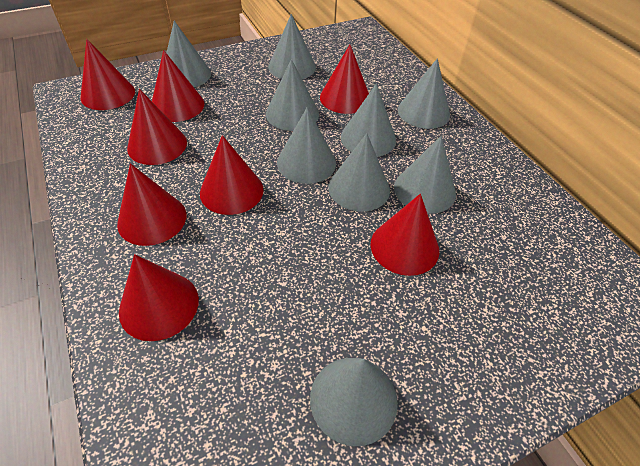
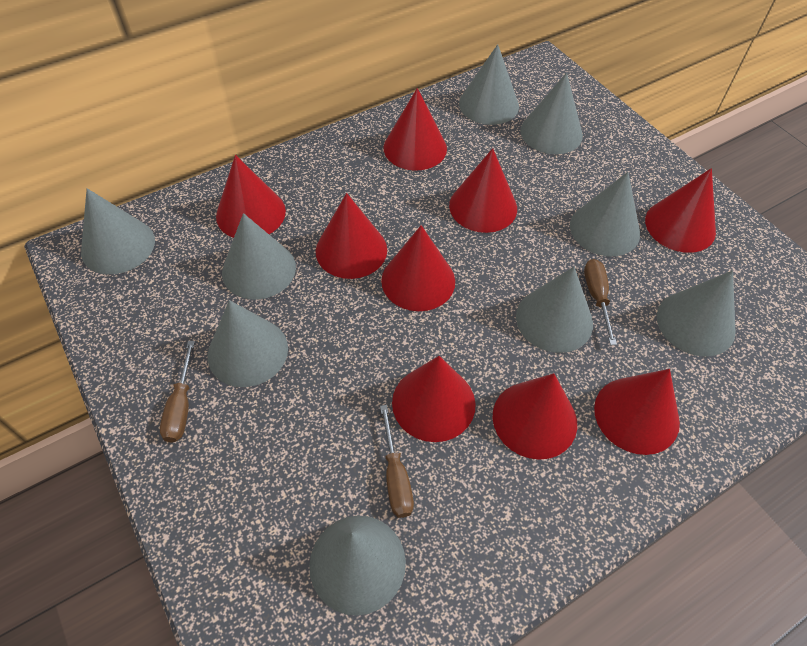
brown screwdriver: 0 -> 3
red cone: 8 -> 9

